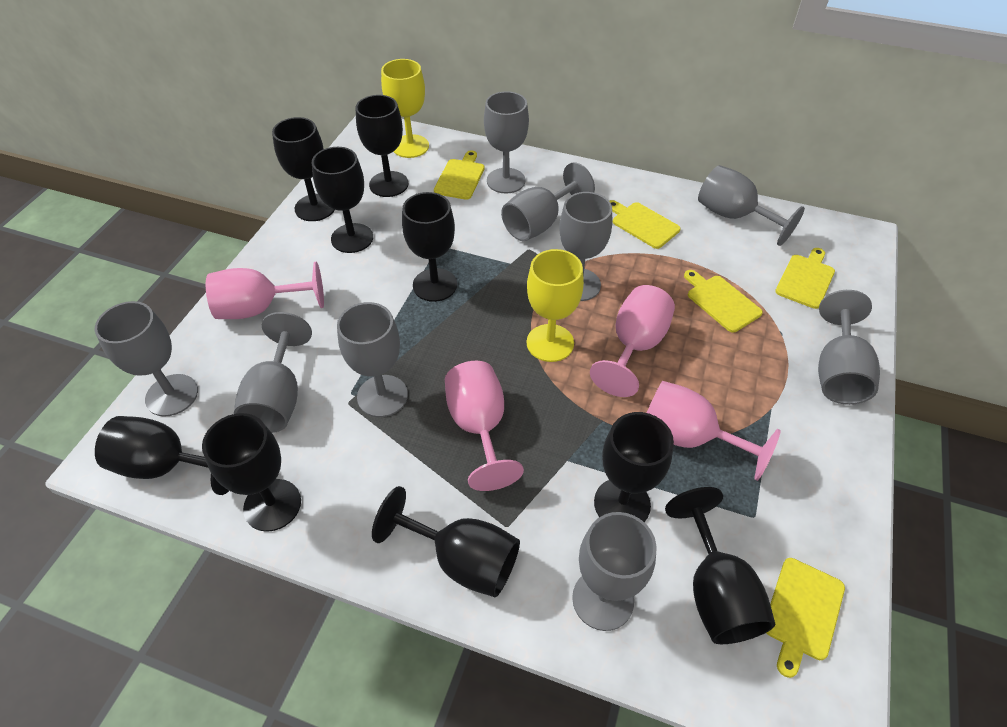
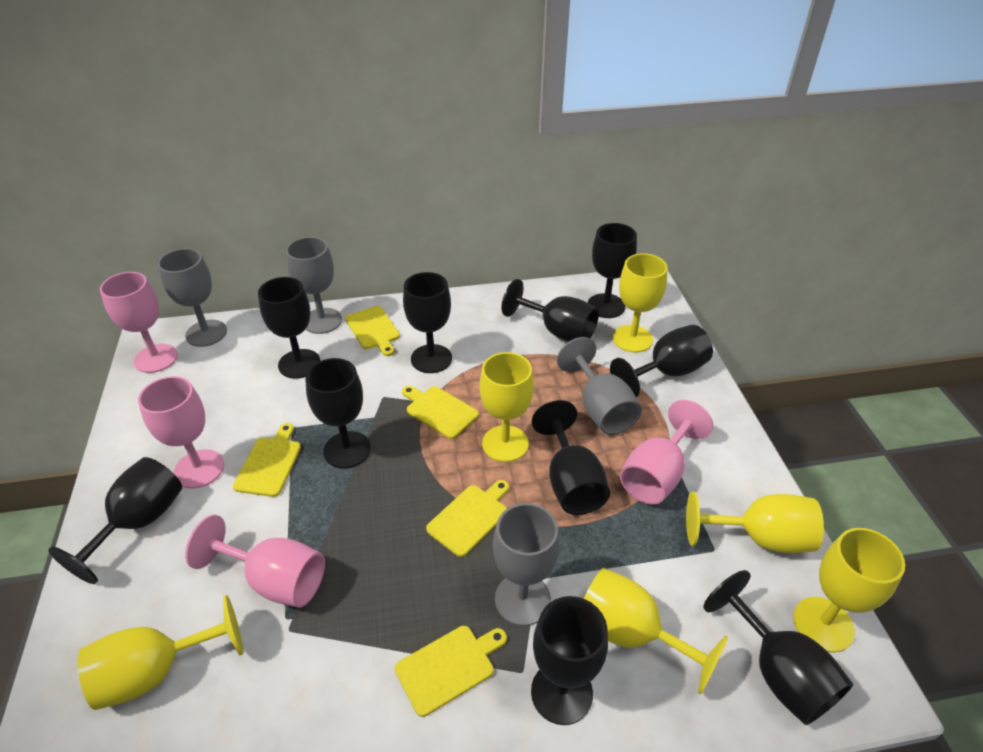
black goblet: 9 -> 10
grey goblet: 9 -> 4
yellow goblet: 2 -> 6

